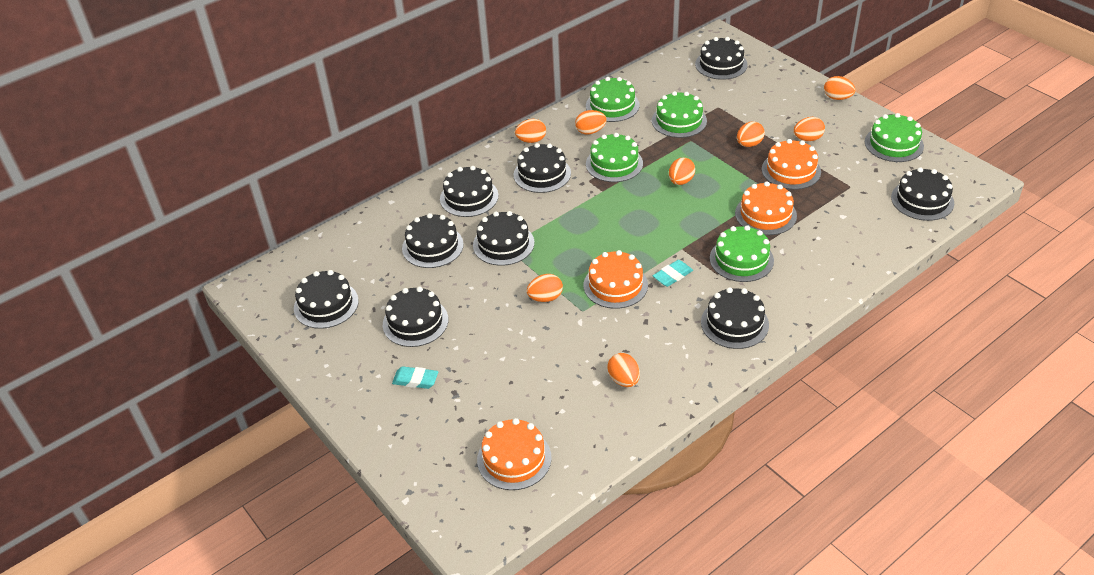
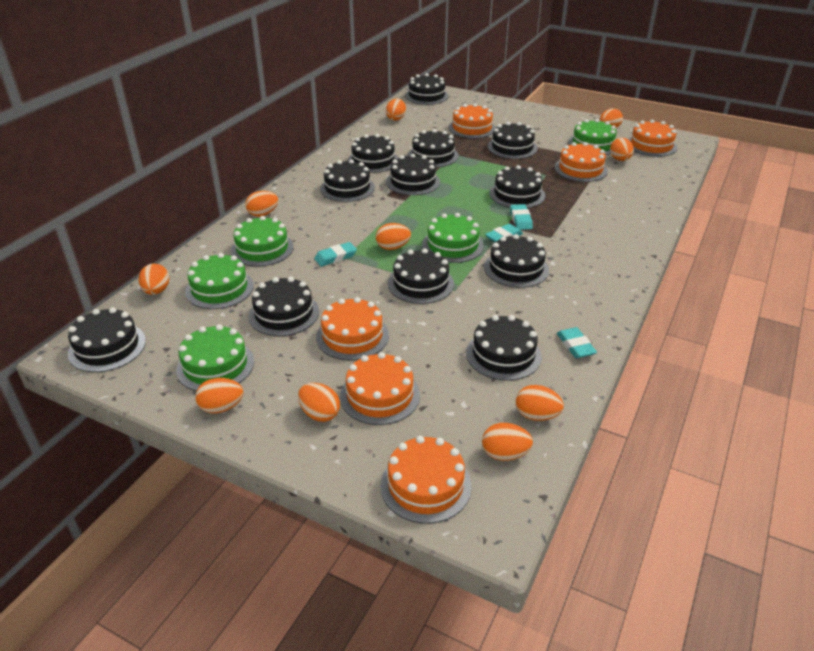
black cake: 9 -> 12
orange cake: 4 -> 6
orange egg: 8 -> 10
turquoise eraser: 2 -> 4

